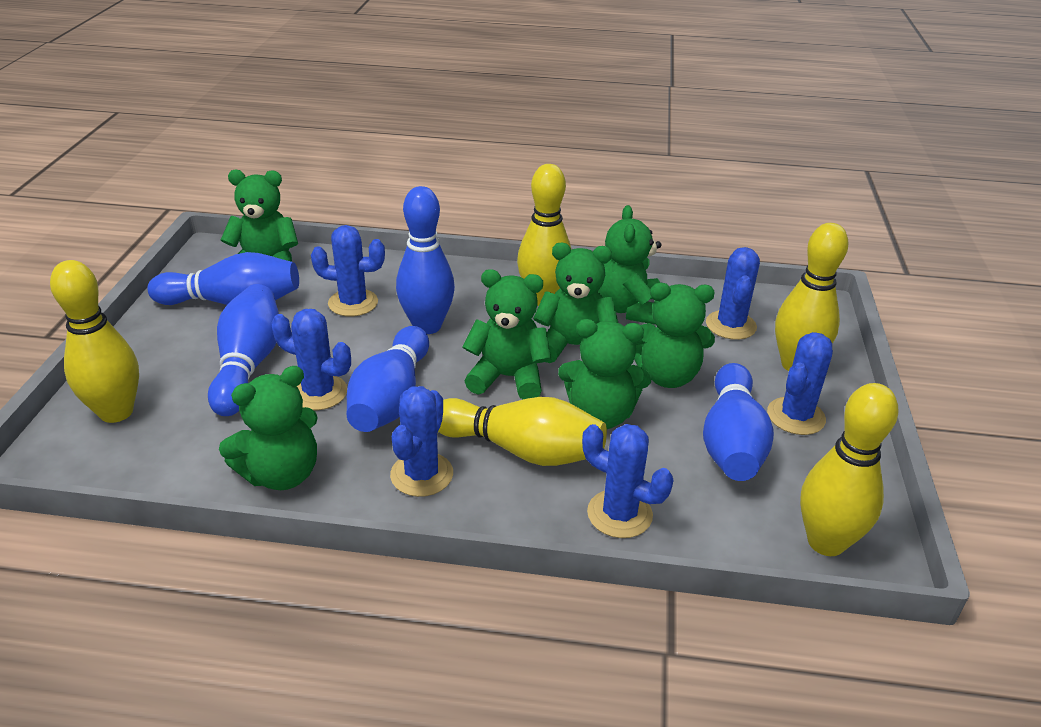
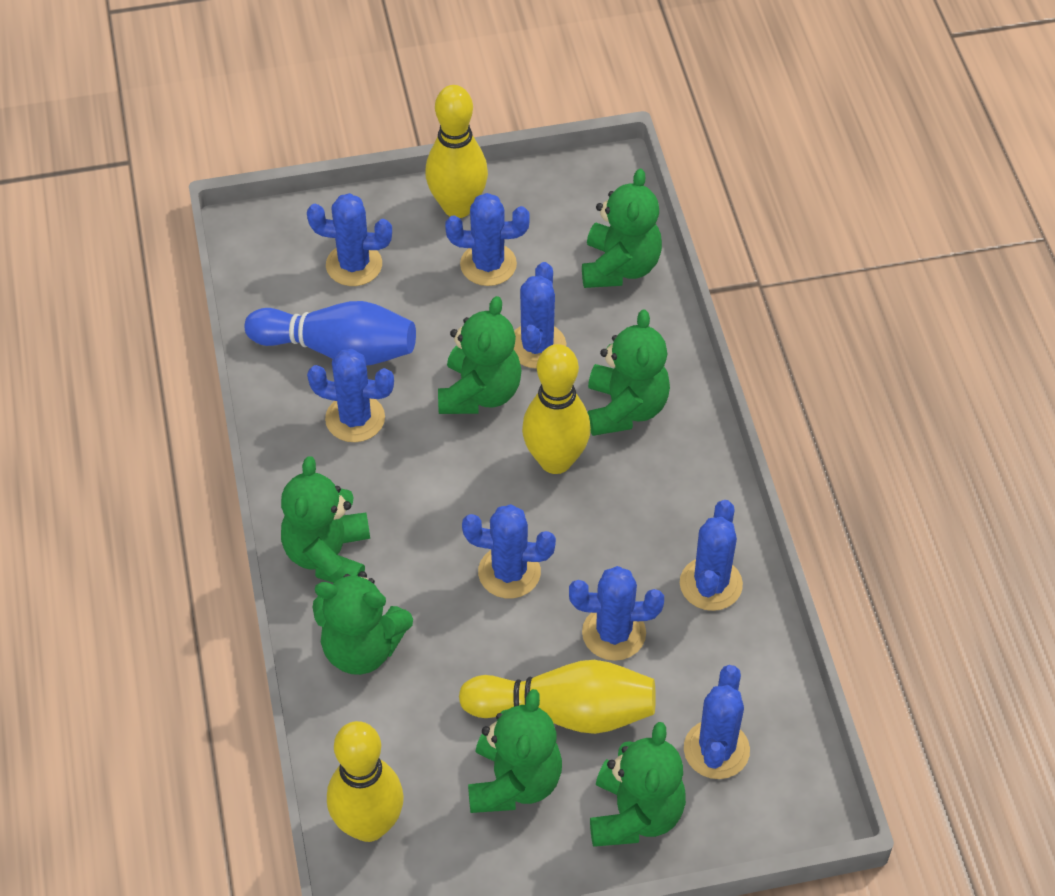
blue bowling pin: 5 -> 1
blue cactus: 6 -> 8
yellow bowling pin: 5 -> 4

